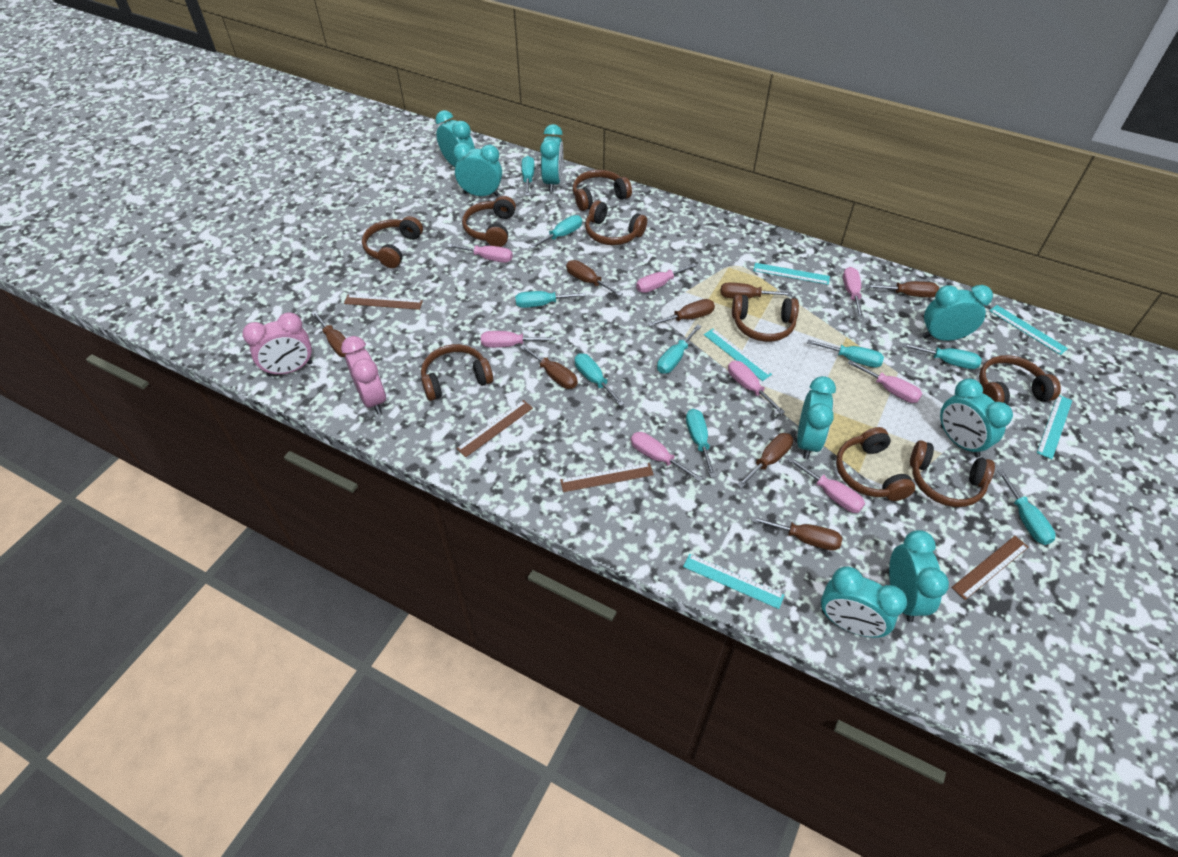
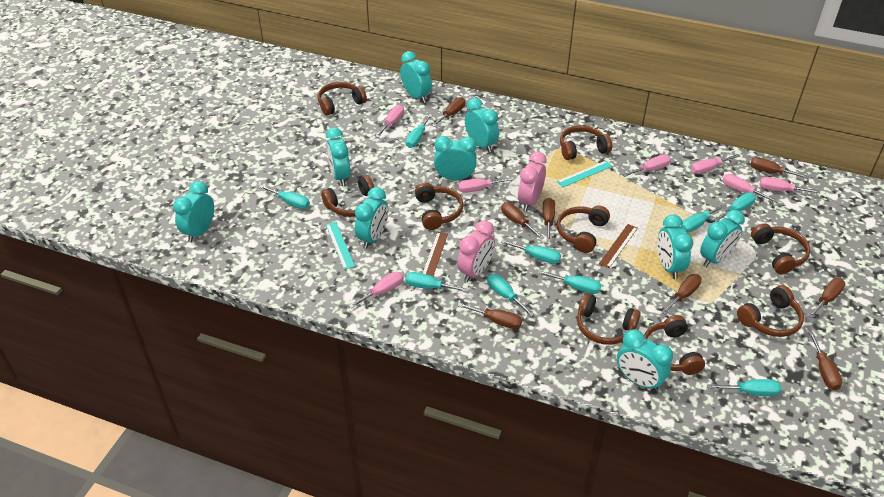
brown ruler: 4 -> 2
pink screwdriver: 8 -> 7
turquoise clock: 8 -> 9
turquoise ruler: 5 -> 2

